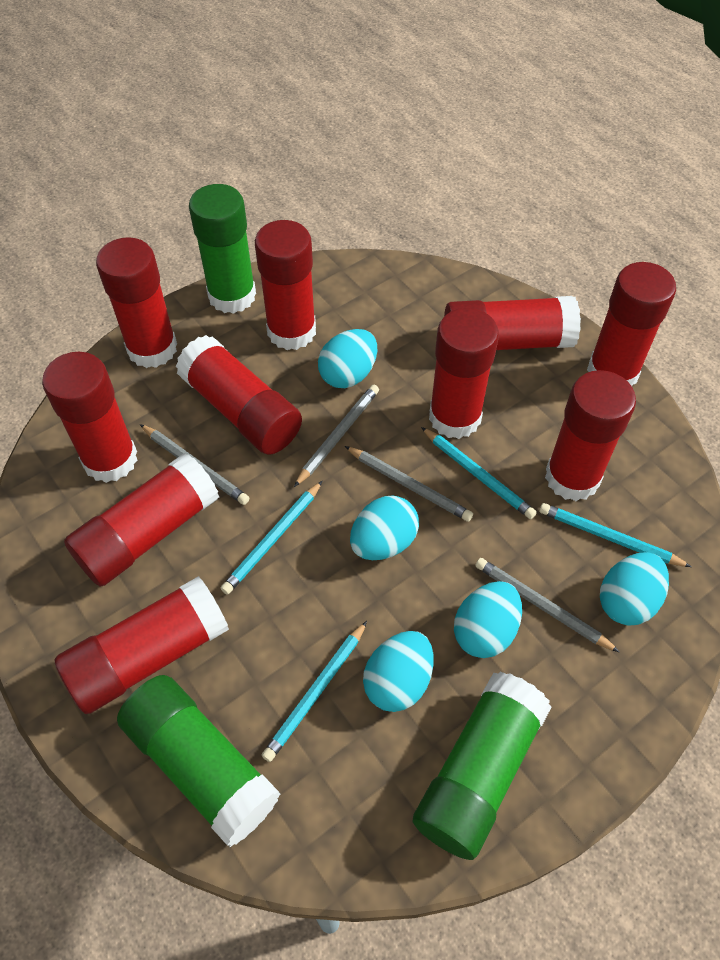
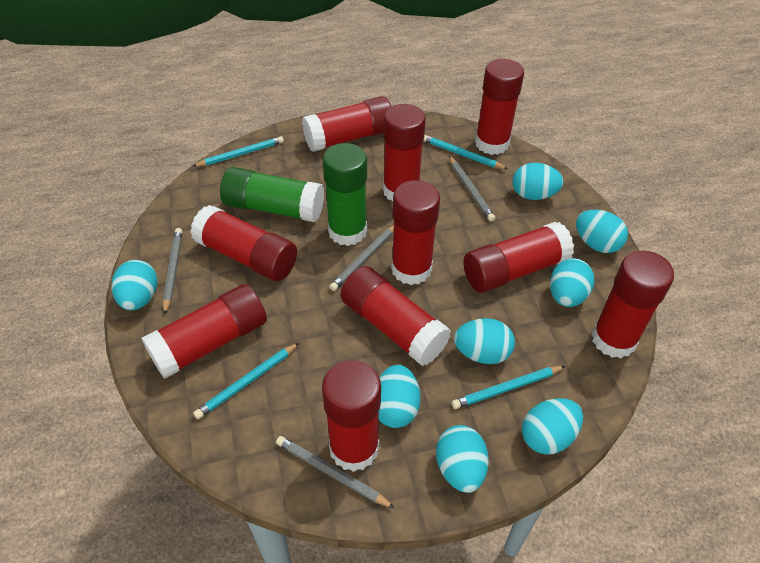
green glue stick: 3 -> 2
turquoise egg: 5 -> 8

